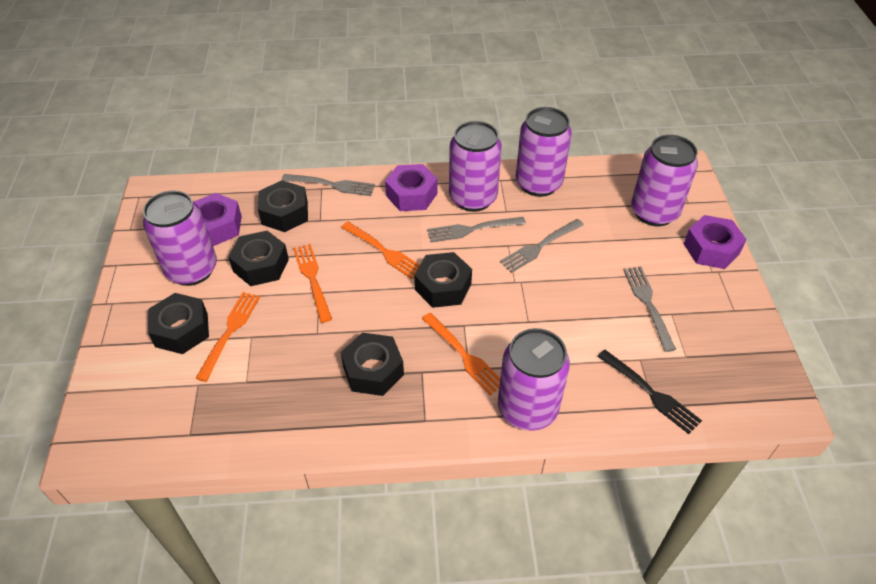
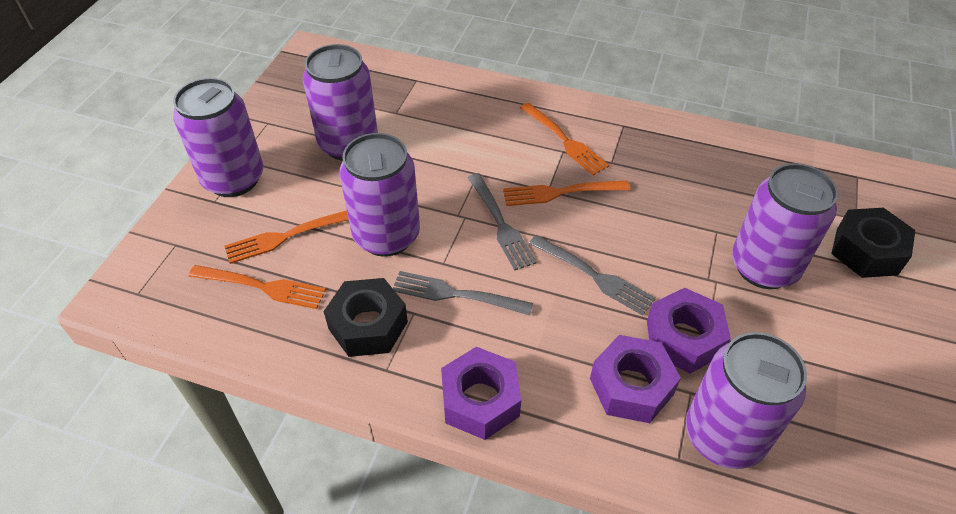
black fork: 1 -> 0
black nut: 5 -> 2
grey fork: 4 -> 3

